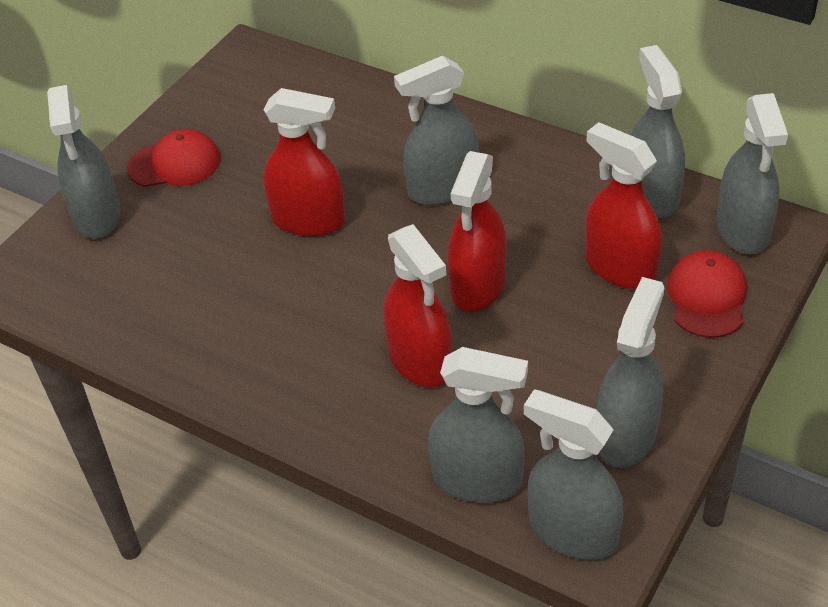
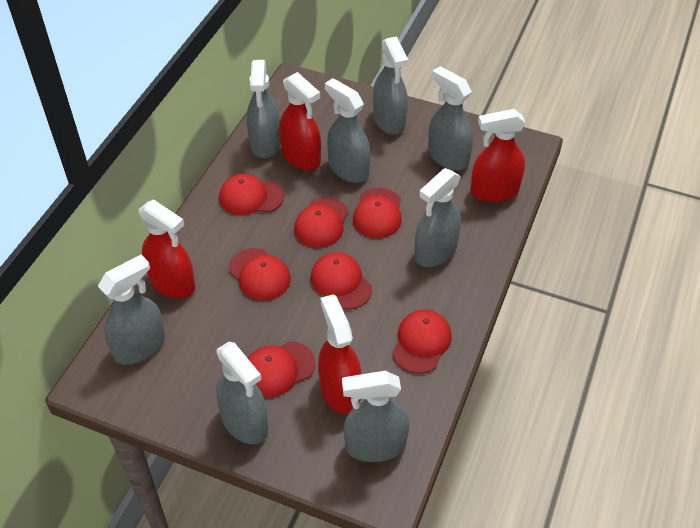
grey spray bottle: 7 -> 8
red cap: 2 -> 7

